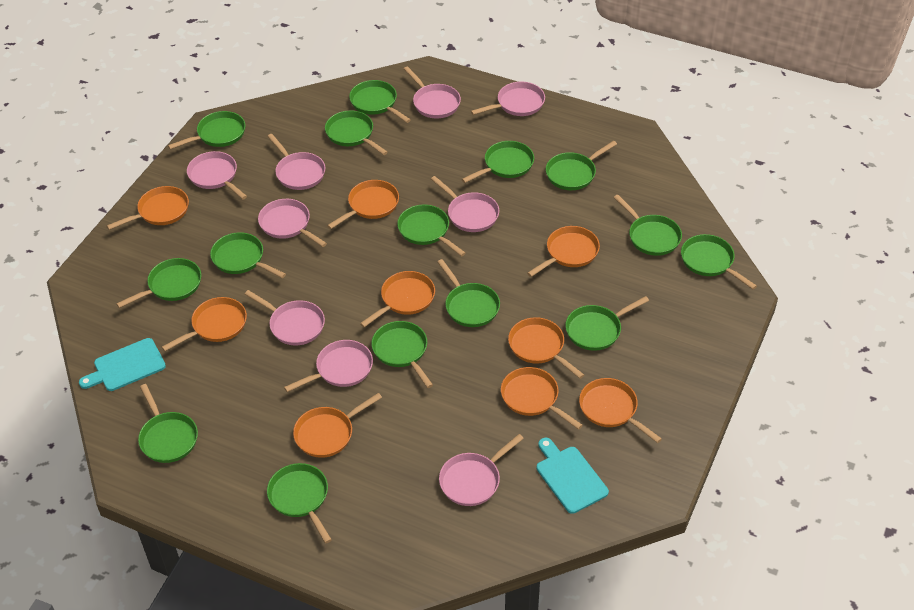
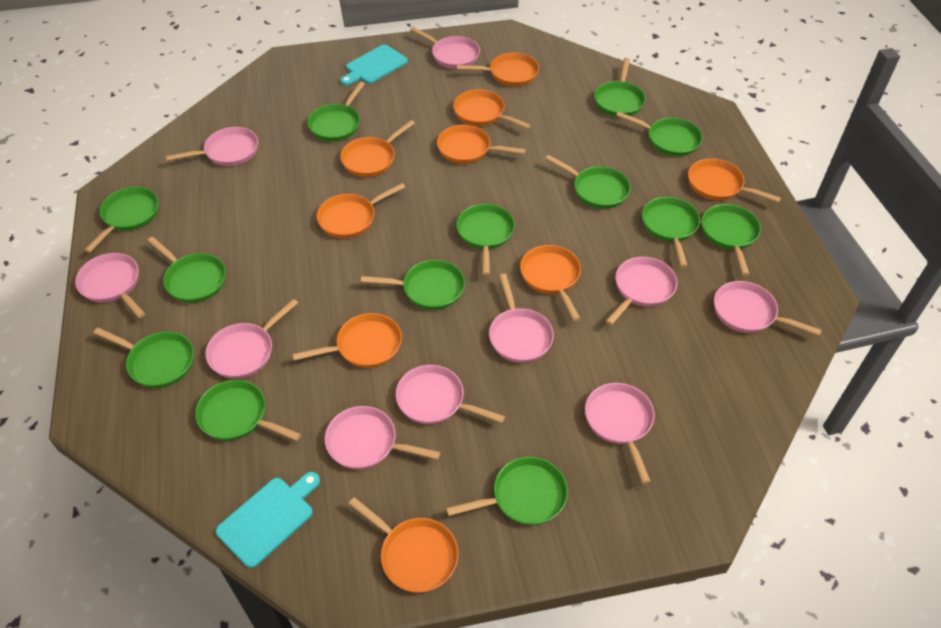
green pan: 15 -> 13
pink pan: 9 -> 10

